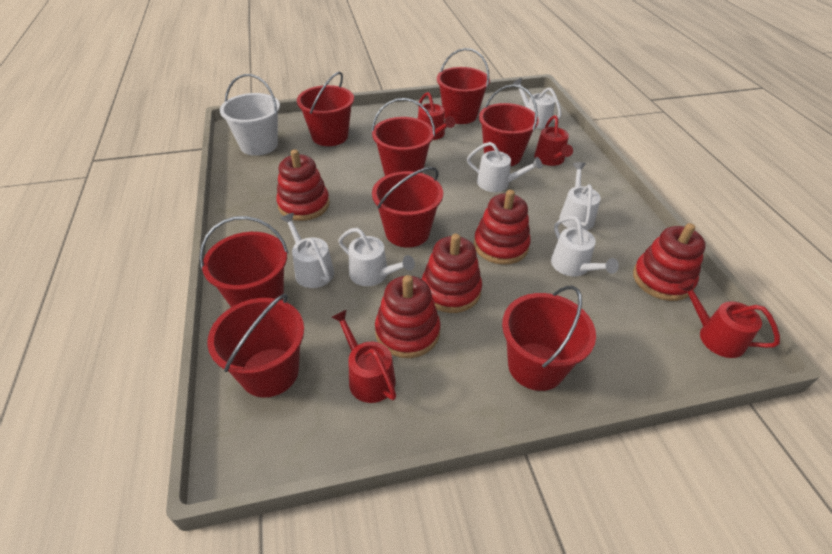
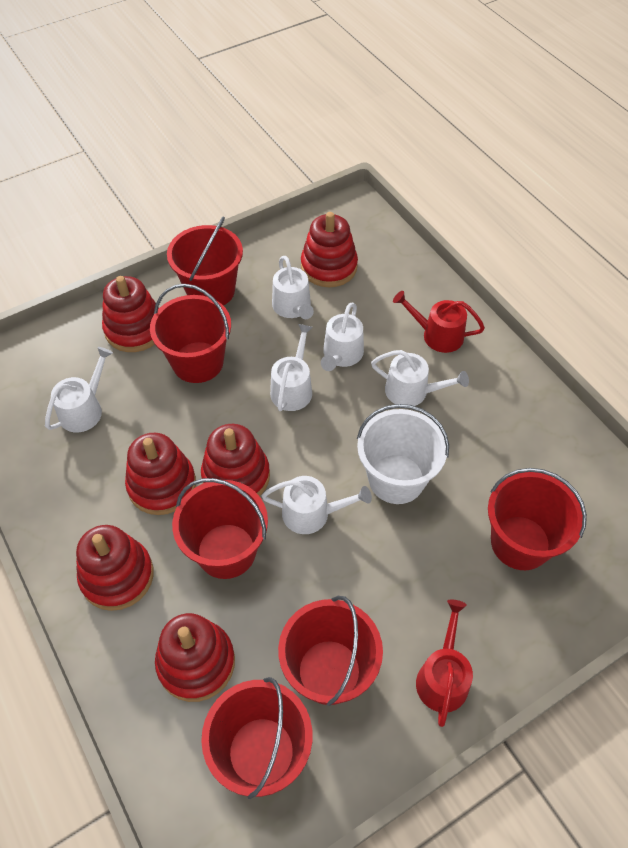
red bucket: 8 -> 6
red stacking toy: 5 -> 6
red watering can: 4 -> 2

